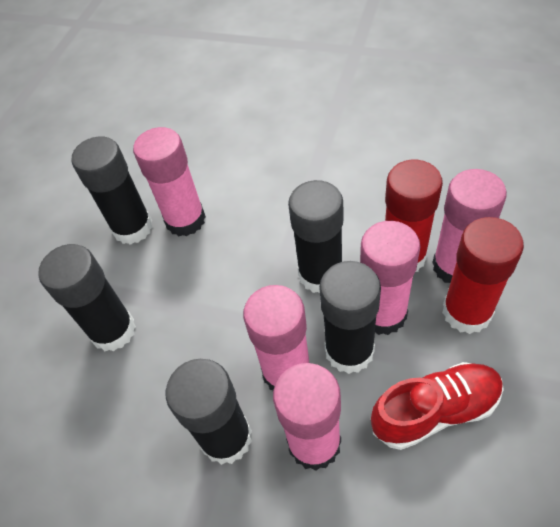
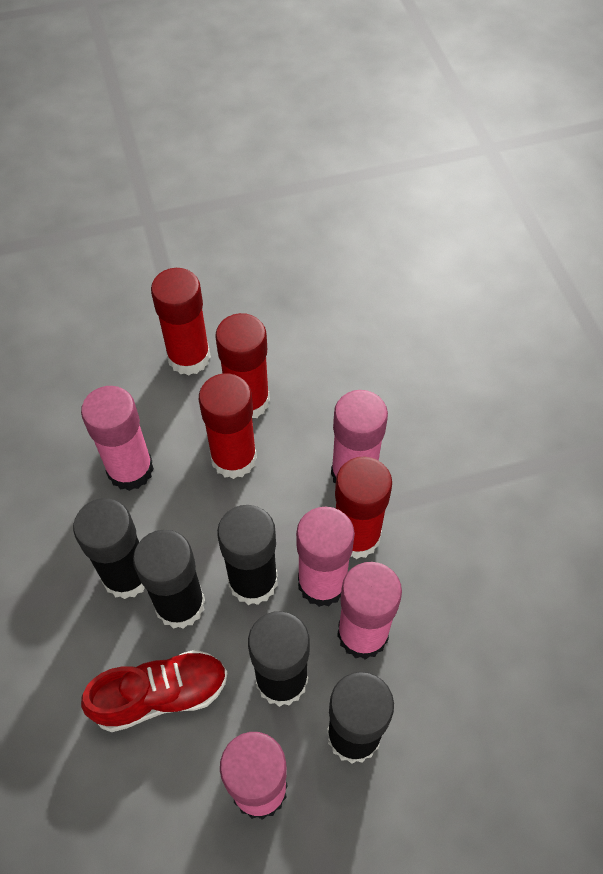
red glue stick: 2 -> 4

